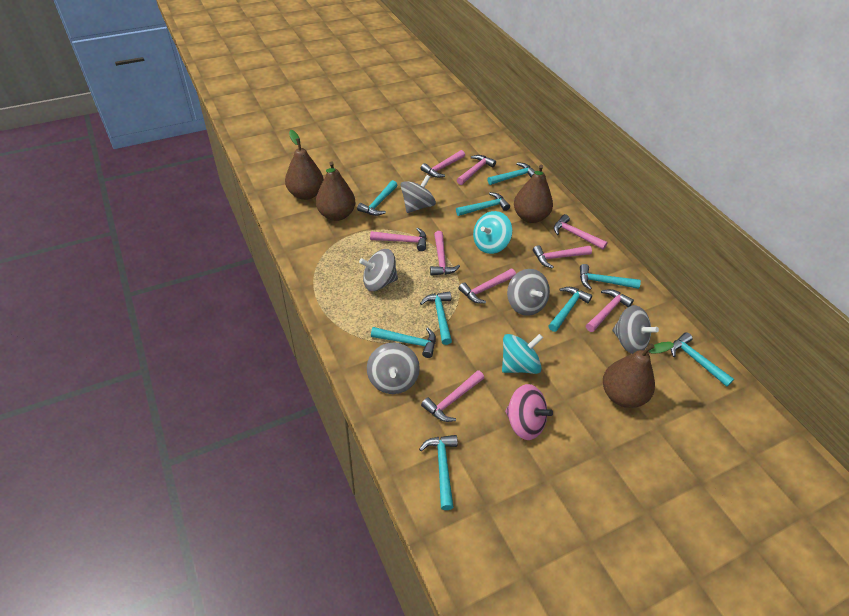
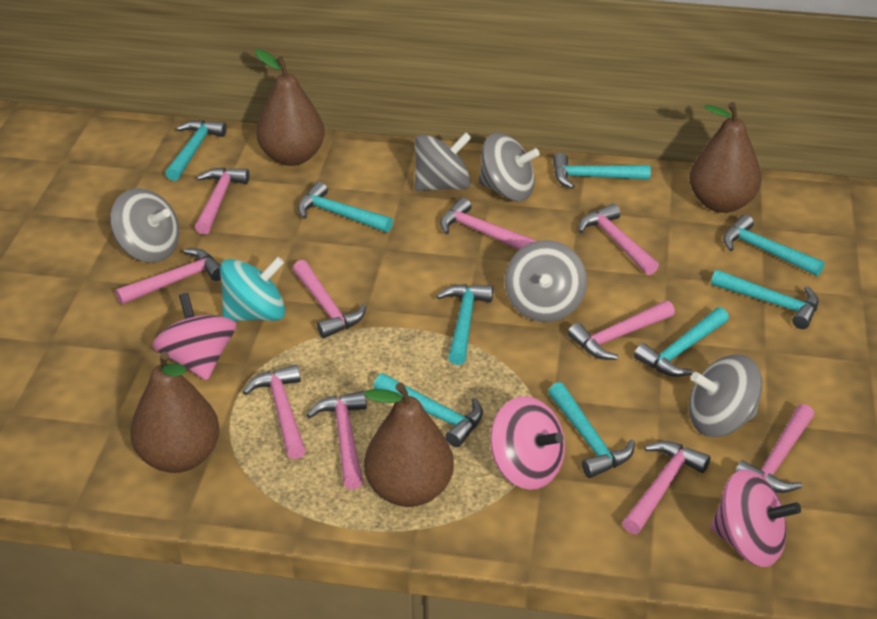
pink hammer: 9 -> 10
pink spinning top: 1 -> 3
turquoise spinning top: 2 -> 1

